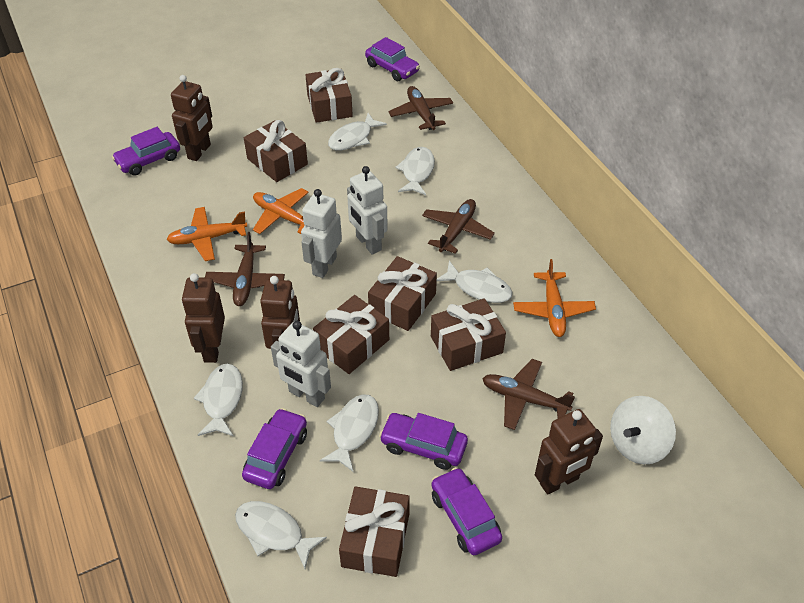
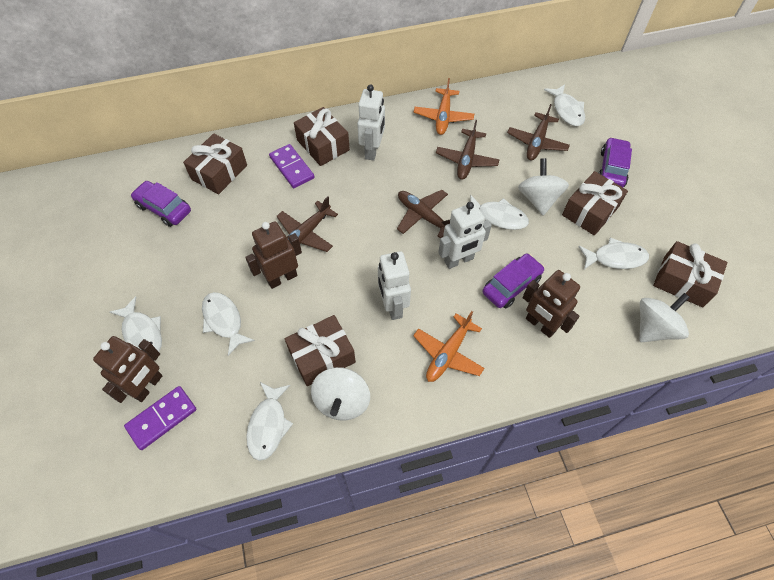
brown gift: 6 -> 5
brown robot: 4 -> 3
orange plane: 3 -> 2
purple car: 5 -> 3
purple domino: 0 -> 2
white spinning top: 1 -> 3

